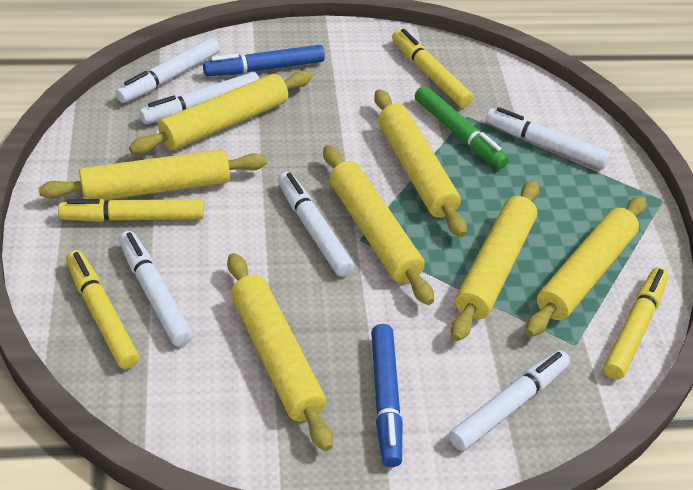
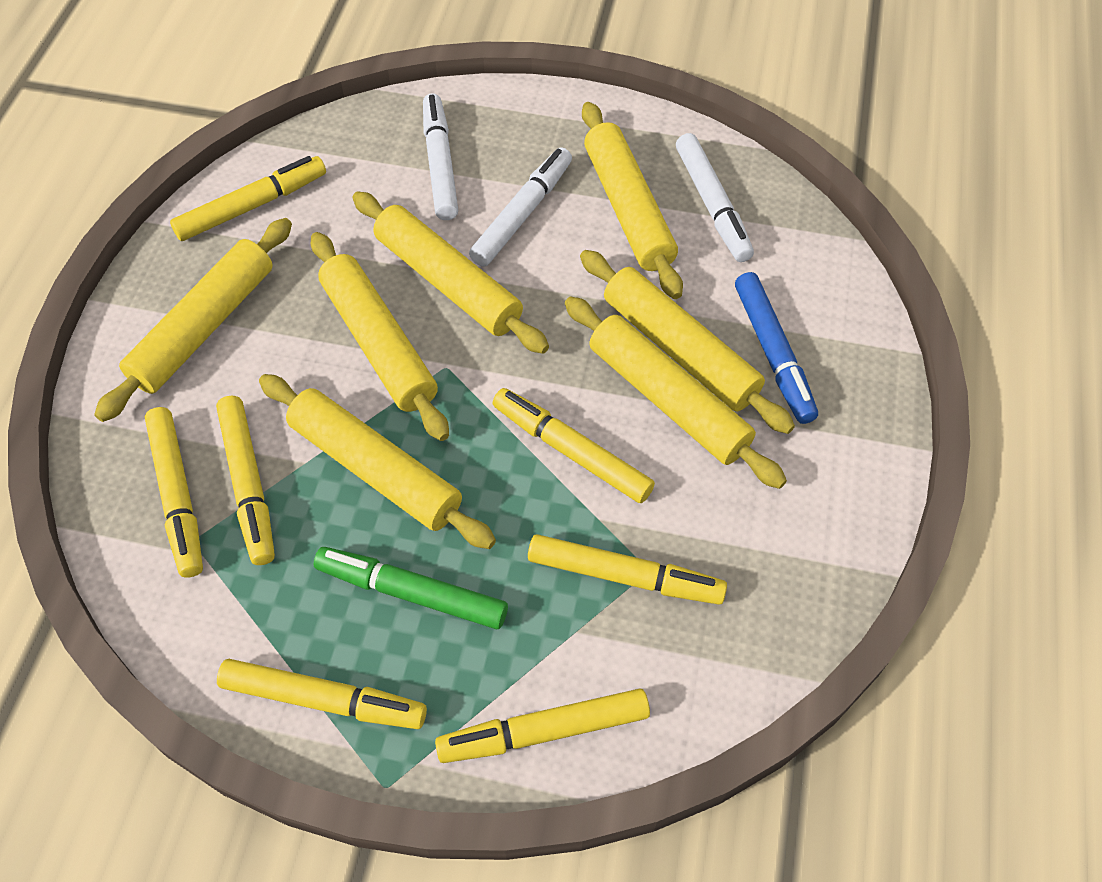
blue marker: 2 -> 1
white marker: 6 -> 3
yellow marker: 4 -> 7

